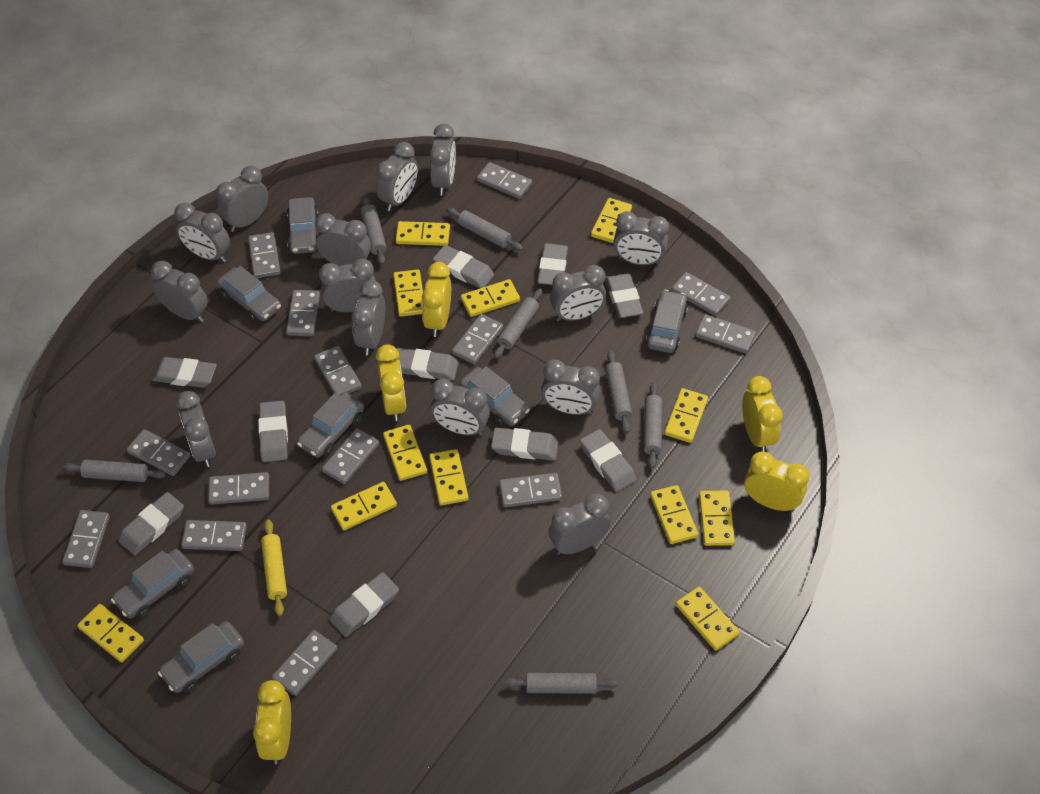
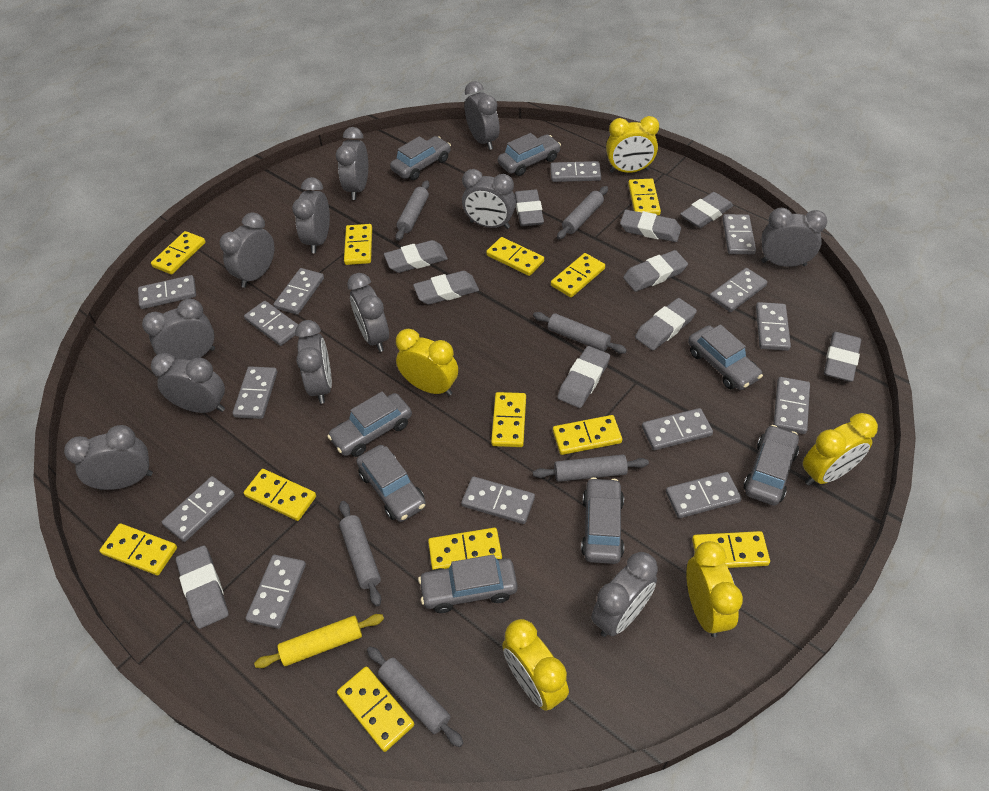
grey car: 7 -> 8
grey clock: 14 -> 12
grey rolling pin: 7 -> 6

